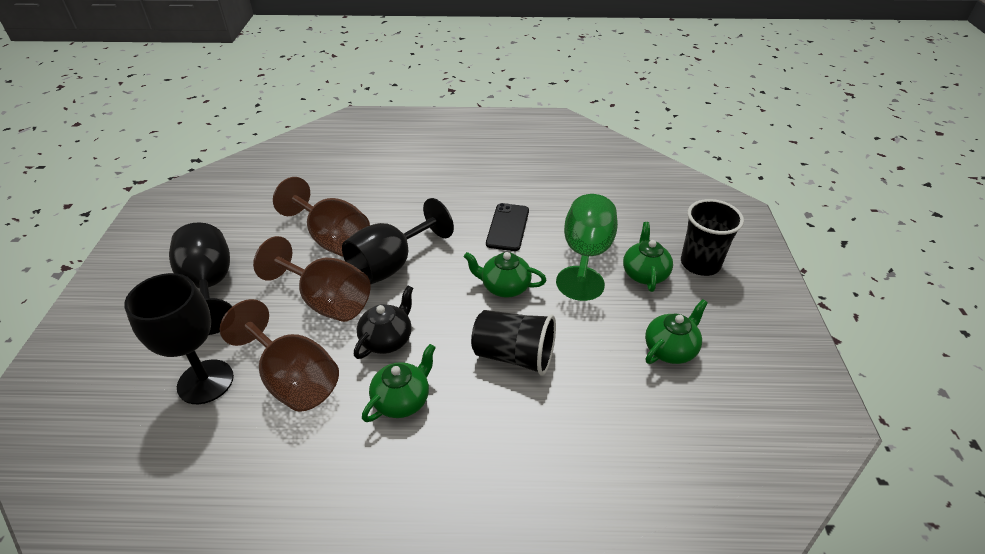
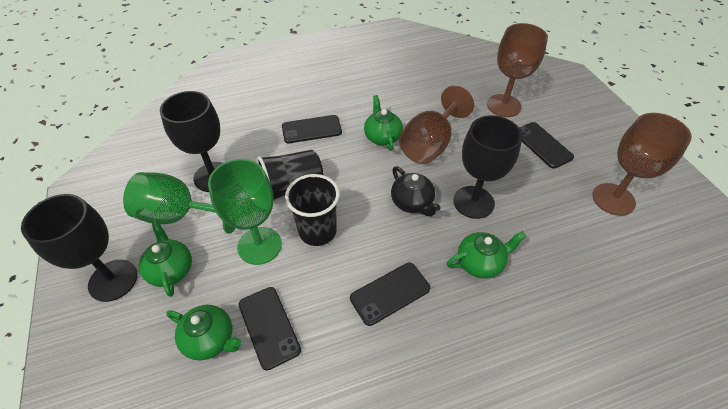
black phone: 1 -> 4
green goblet: 1 -> 2

